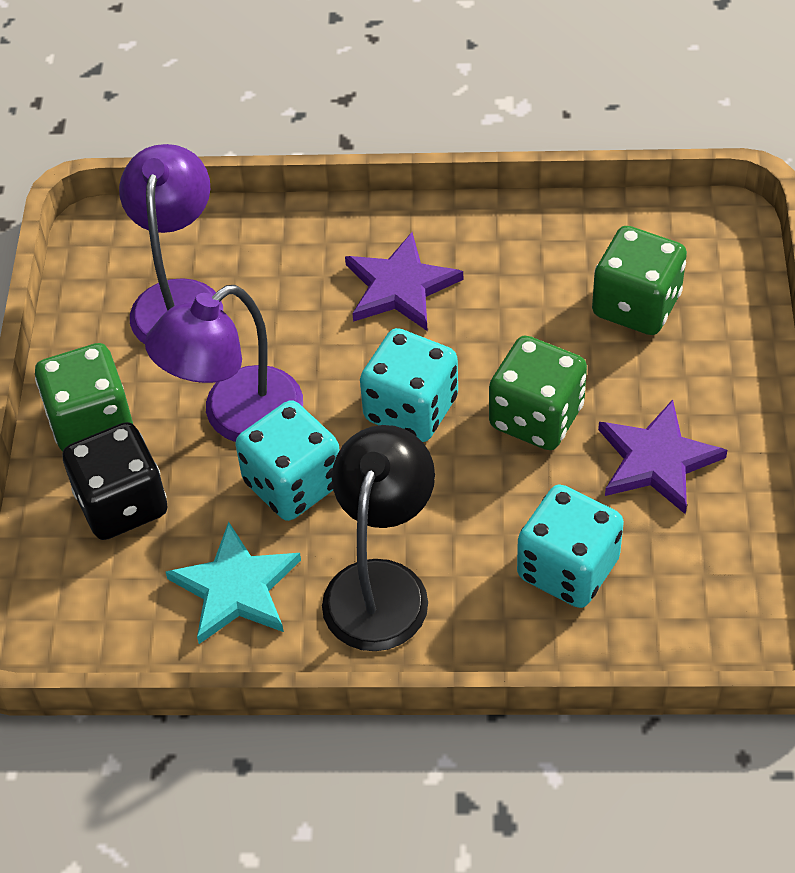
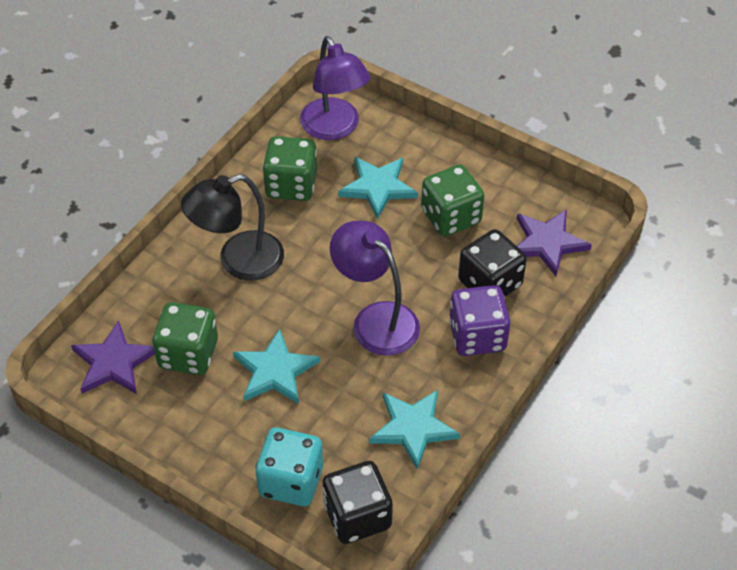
black dice: 1 -> 2
purple dice: 0 -> 1
turquoise dice: 3 -> 1
turquoise star: 1 -> 3

